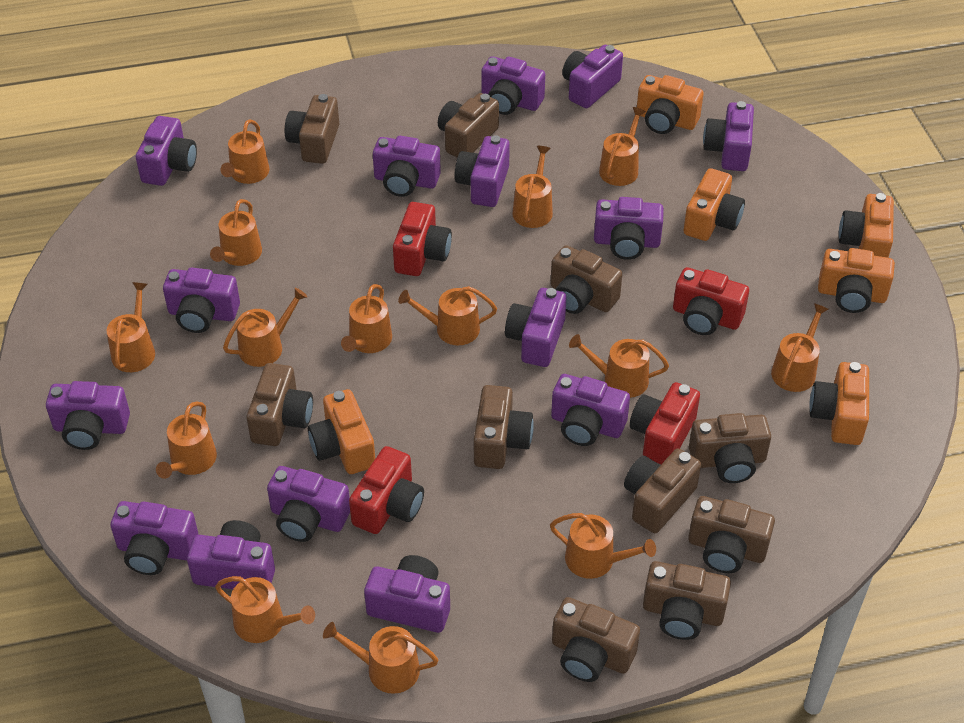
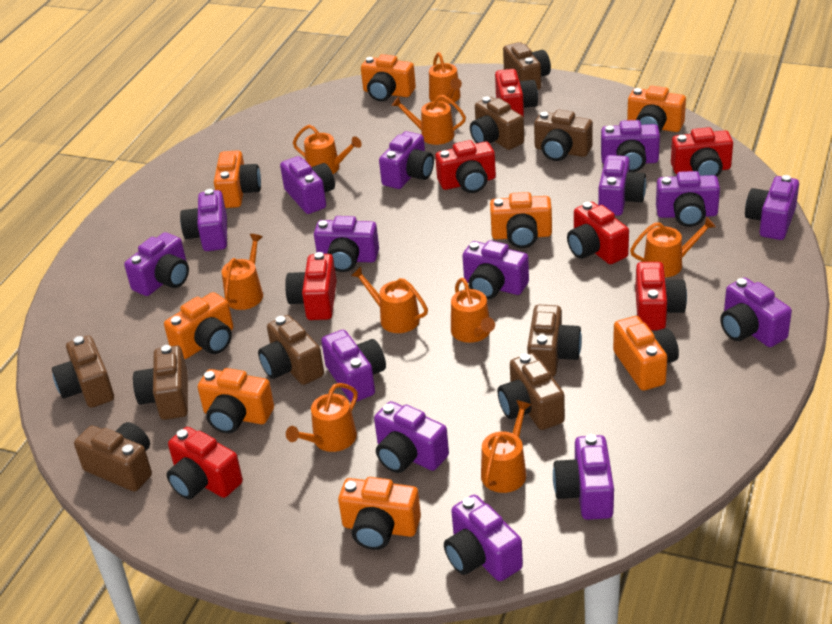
brown camera: 10 -> 9
orange camera: 6 -> 8
orange watering can: 14 -> 9
red camera: 4 -> 7

